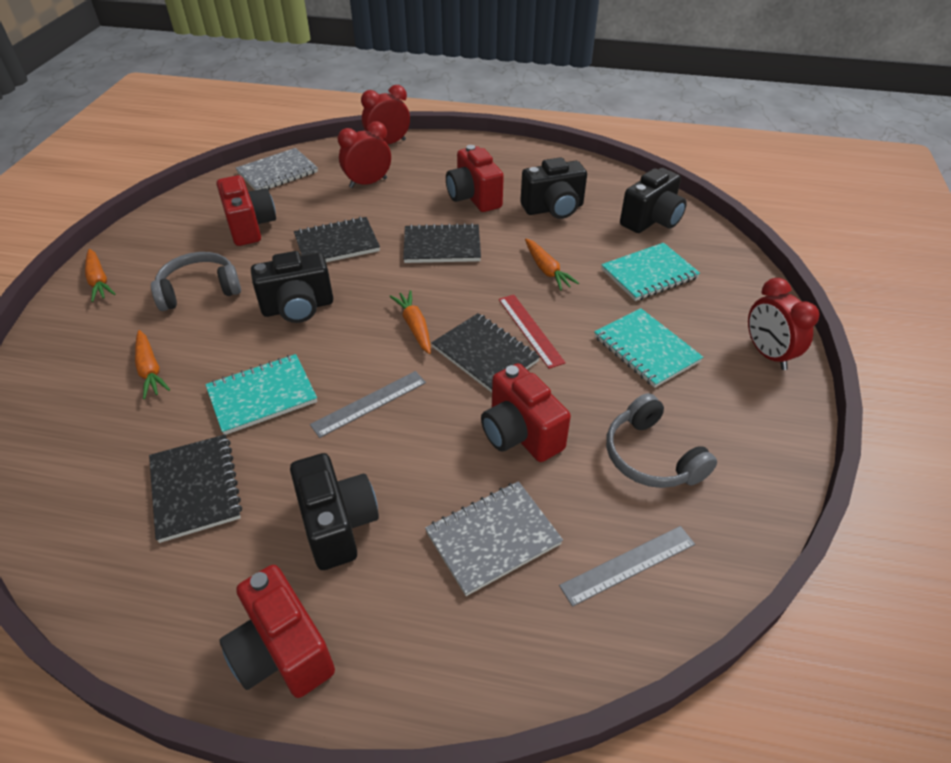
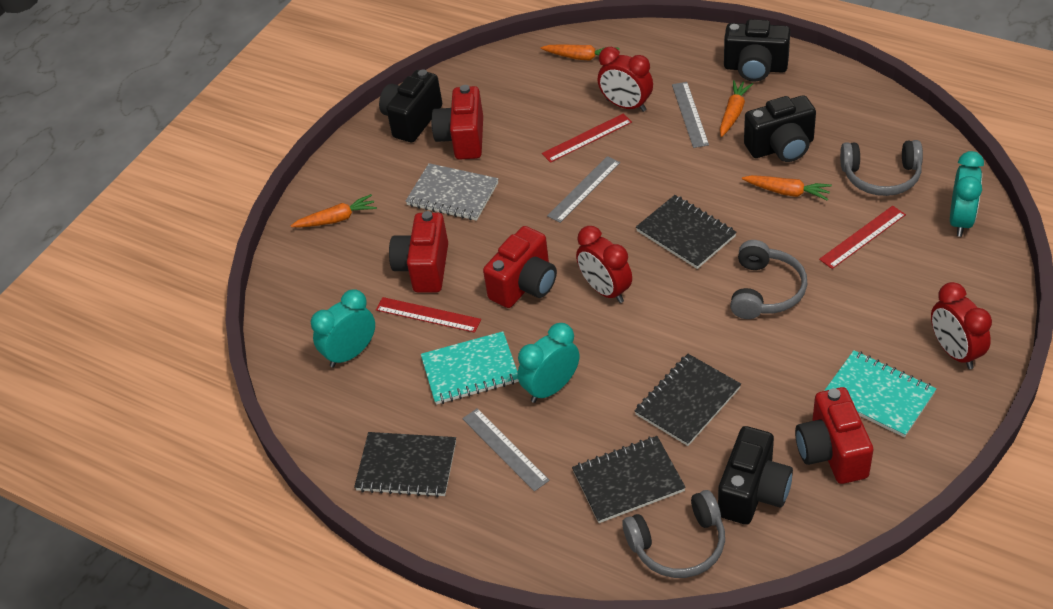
grey headphones: 2 -> 3
grey notebook: 2 -> 1
grey ruler: 2 -> 3
red ruler: 1 -> 3
turquoise clock: 0 -> 3
turquoise notebook: 3 -> 2

